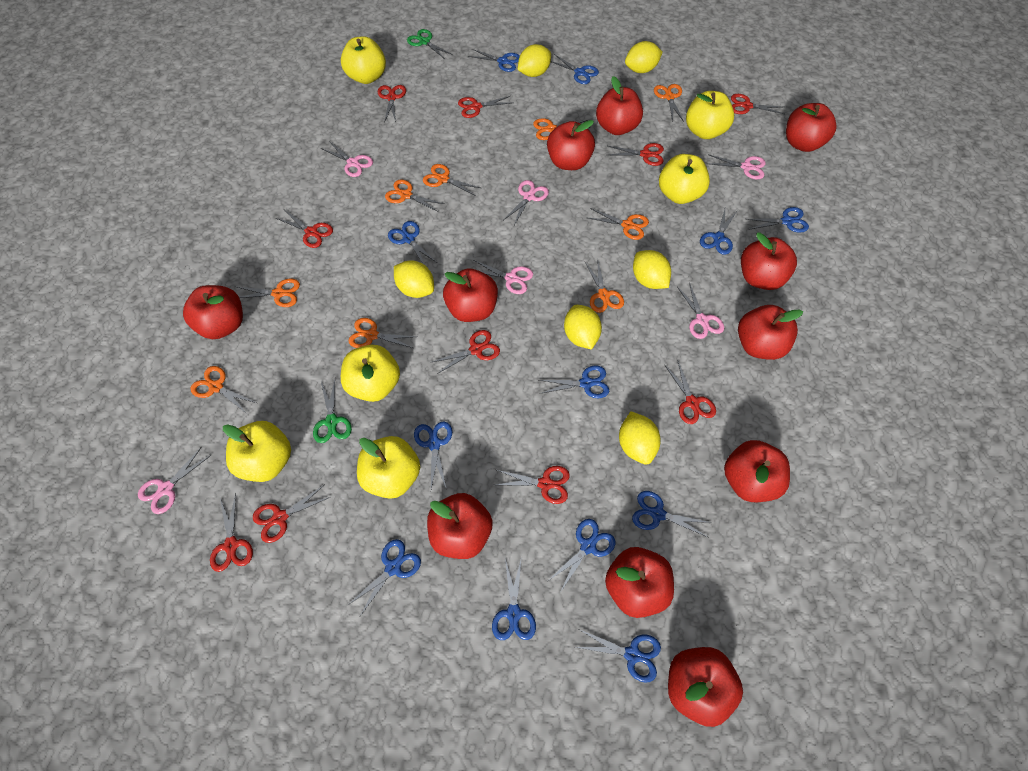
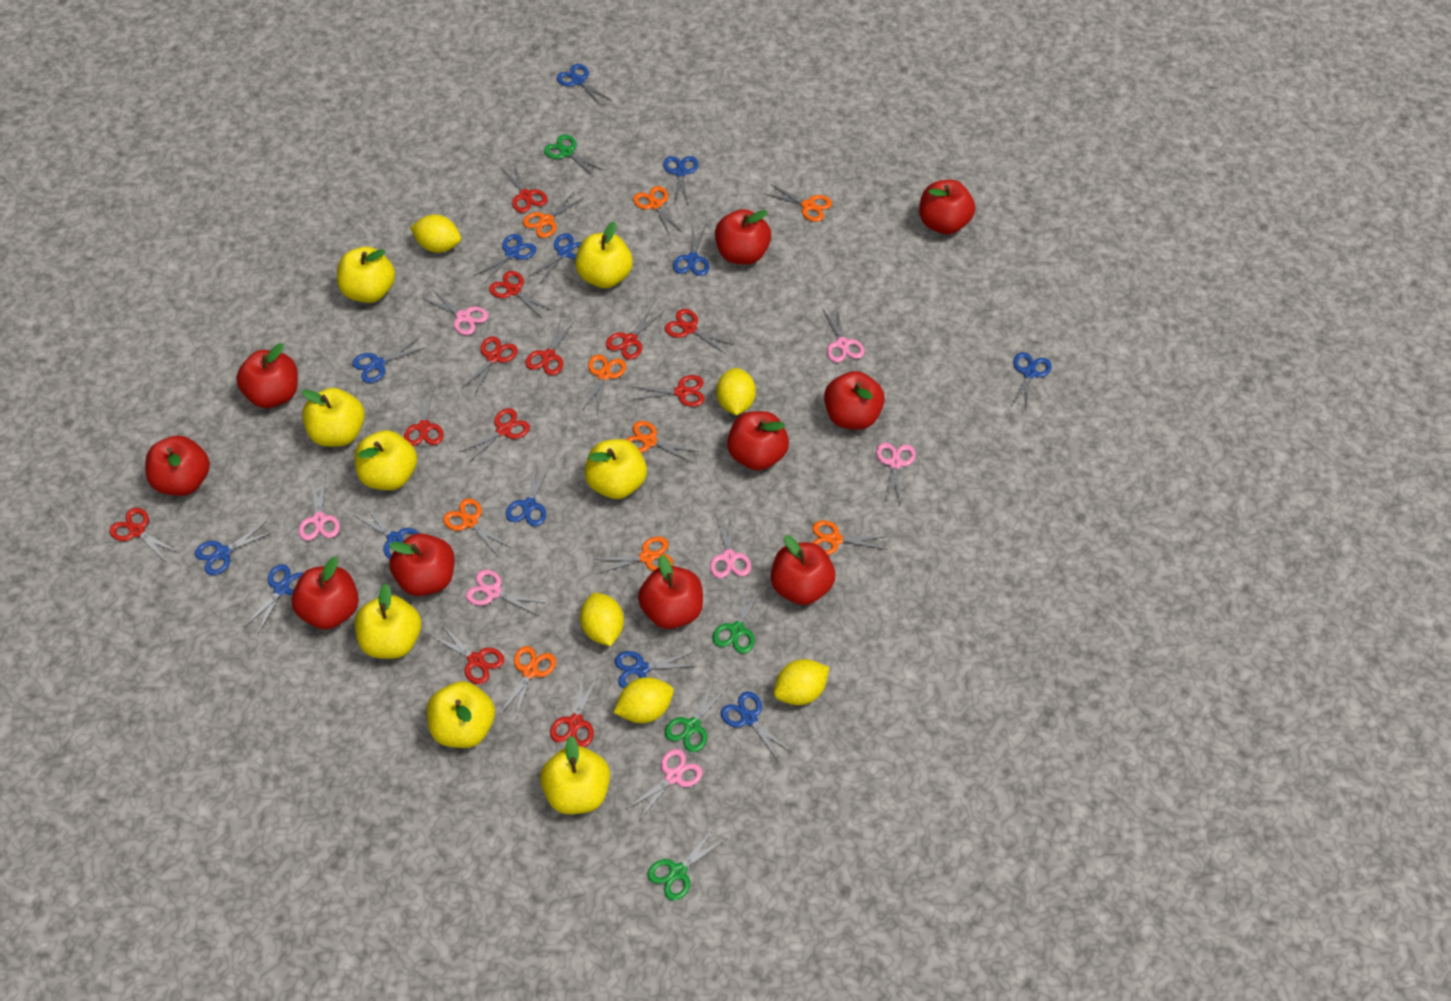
blue scissors: 12 -> 13
green scissors: 2 -> 4
pink scissors: 6 -> 7
red apple: 11 -> 10
red scissors: 10 -> 12
yellow apple: 6 -> 8
yellow lemon: 6 -> 5

